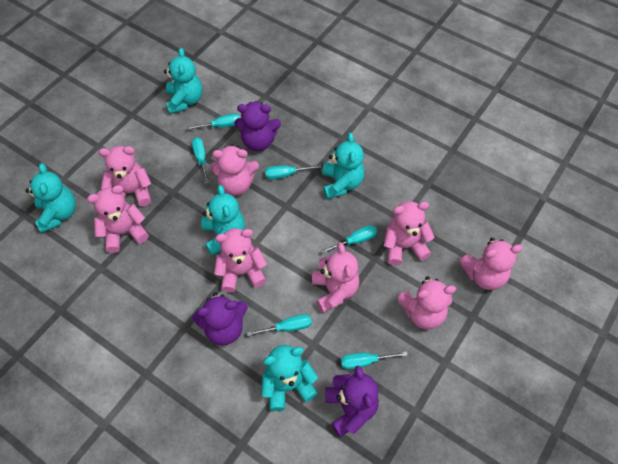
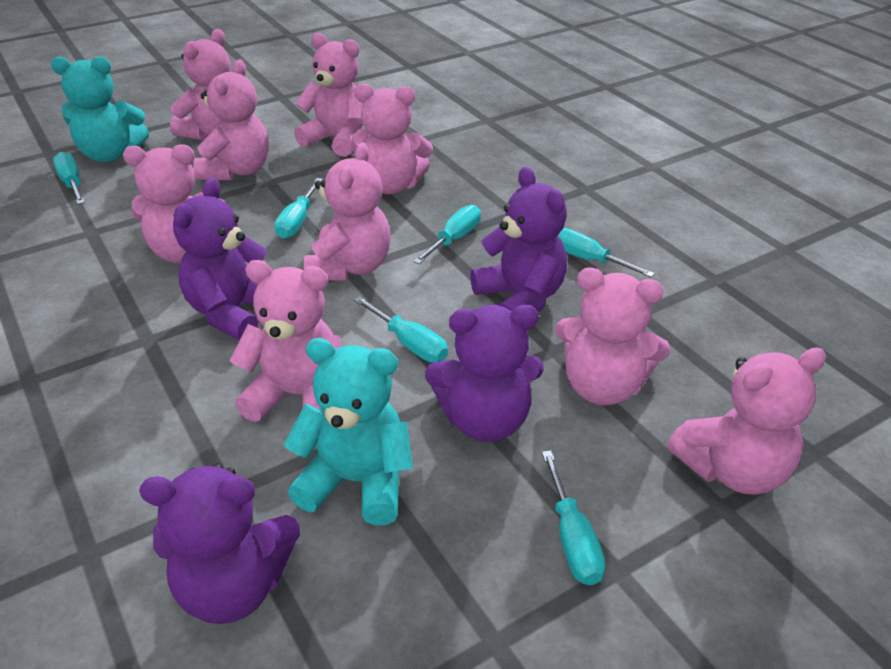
pink teddy bear: 8 -> 9
purple teddy bear: 3 -> 4
turquoise teddy bear: 5 -> 2

